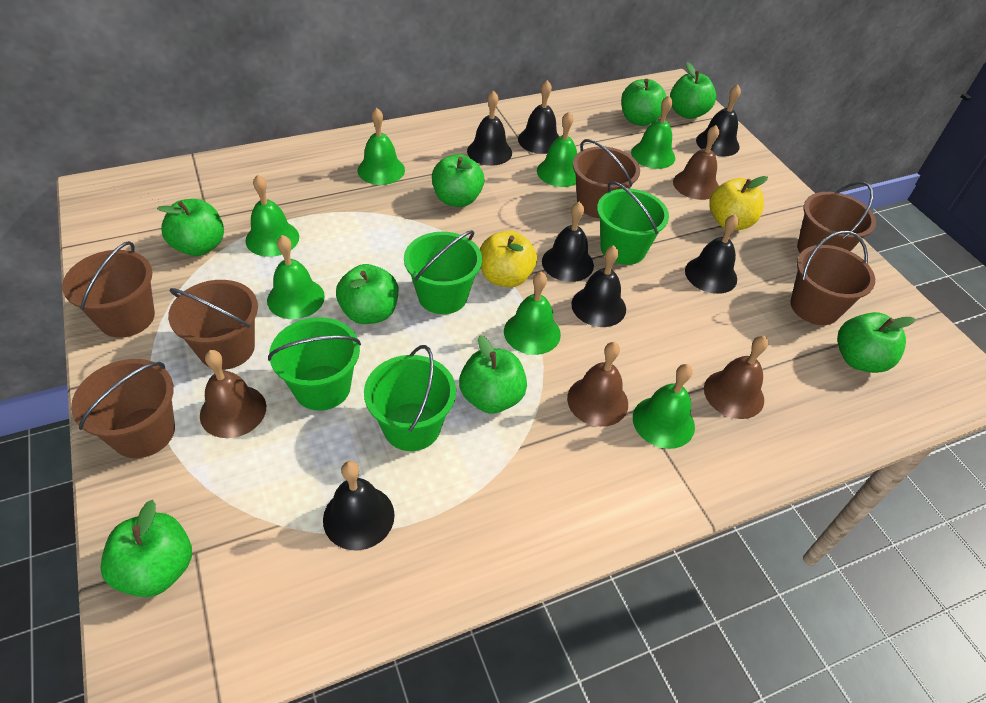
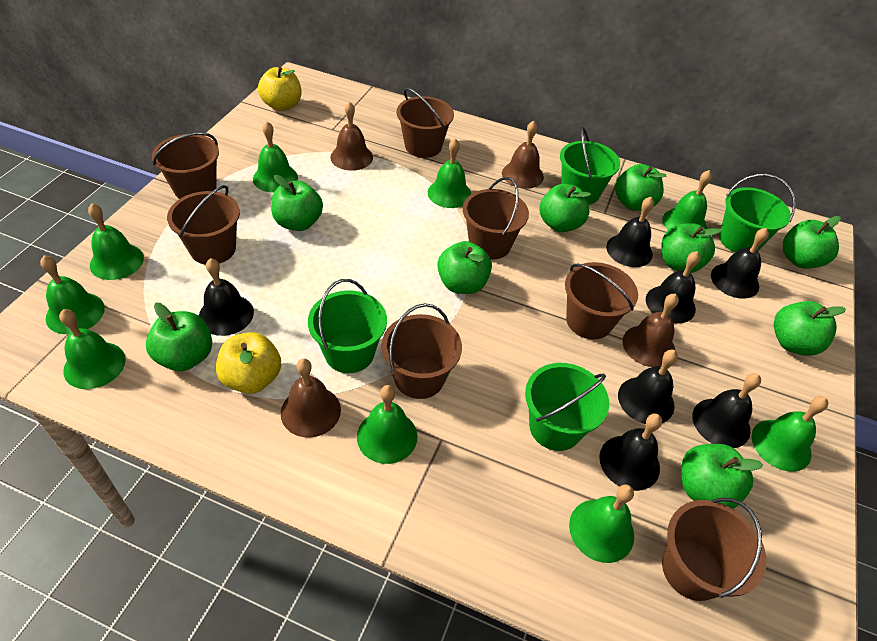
brown bucket: 6 -> 7
green apple: 8 -> 9
green bell: 7 -> 9

